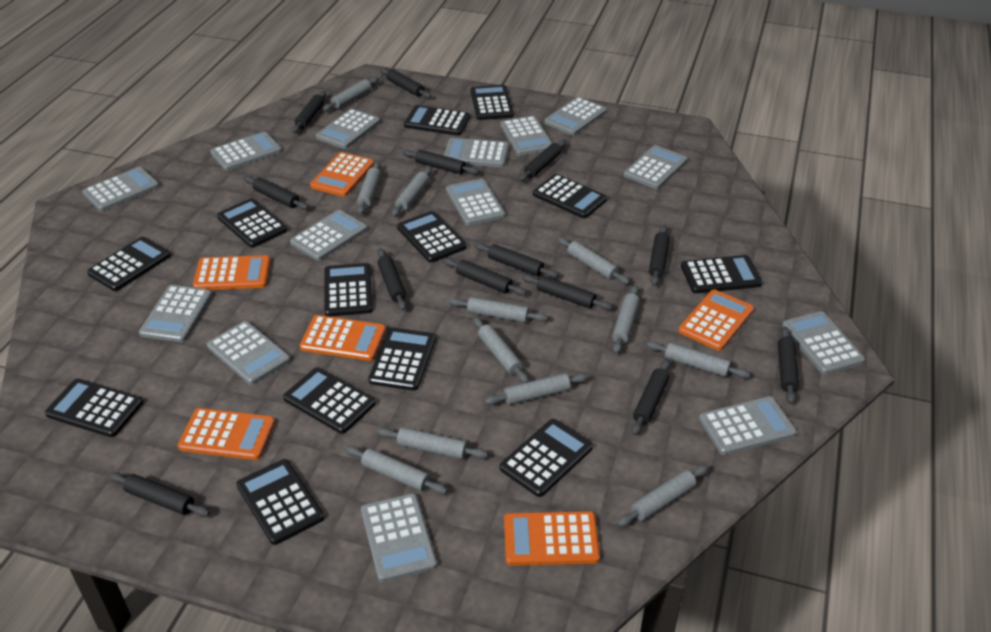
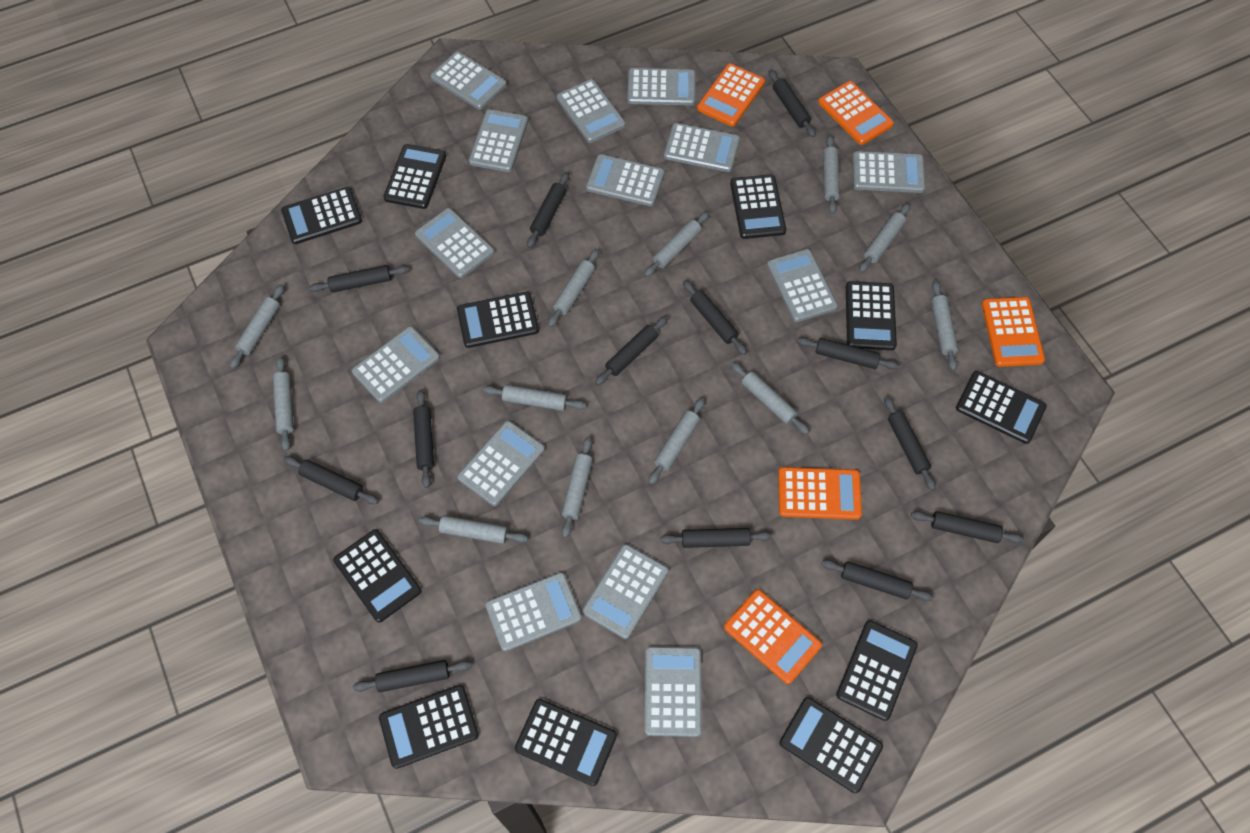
black calculator: 13 -> 11
orange calculator: 6 -> 5

